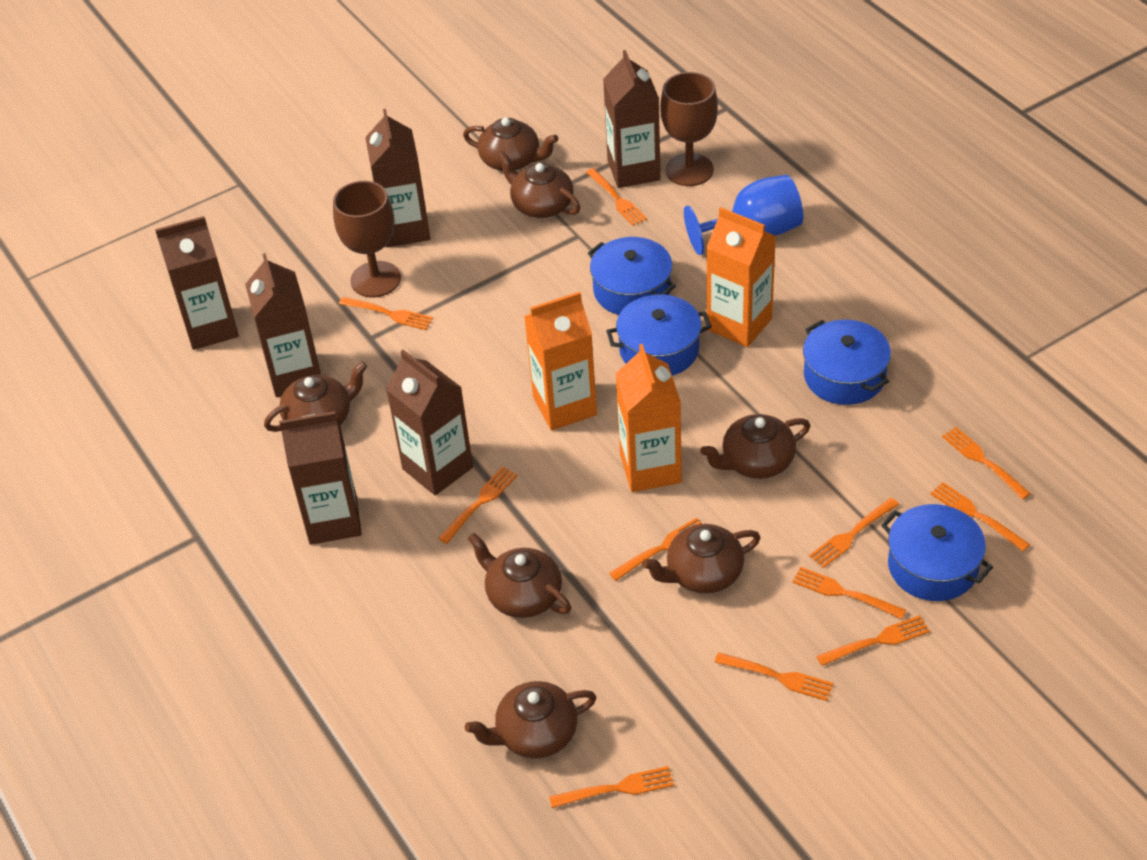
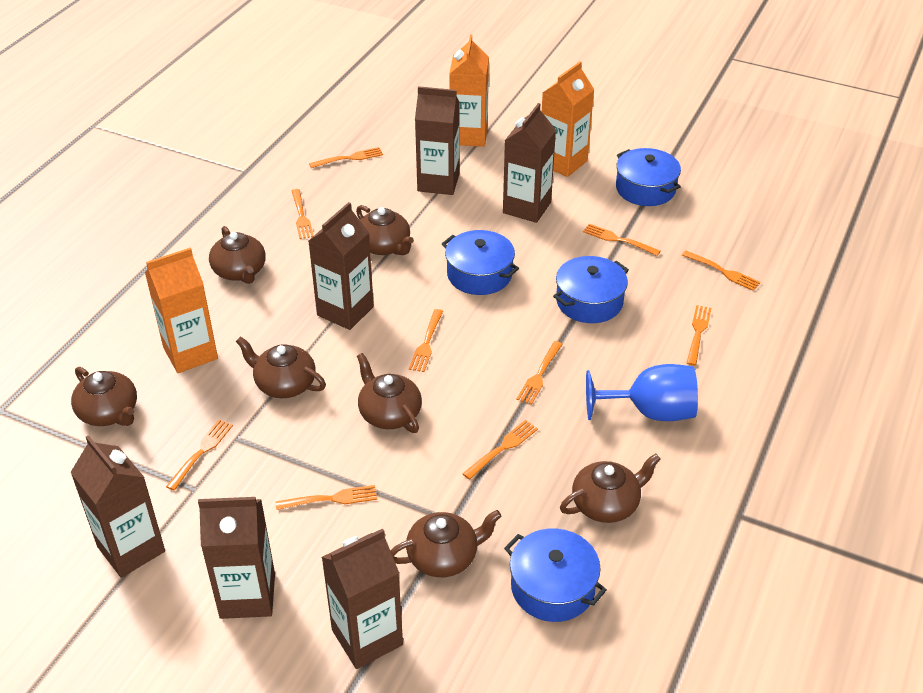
brown goblet: 2 -> 0
orange fork: 11 -> 10

